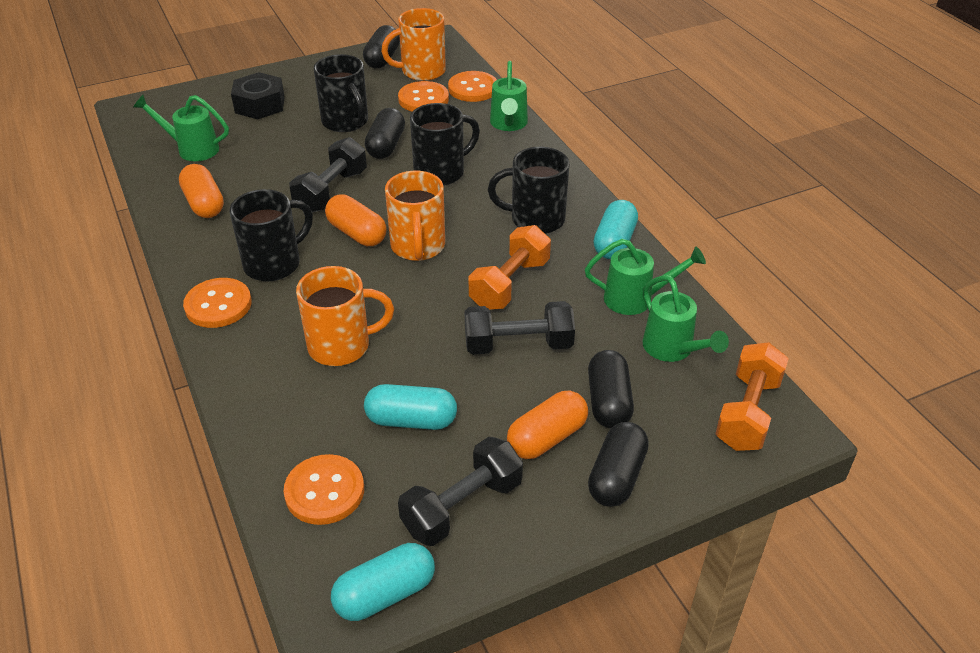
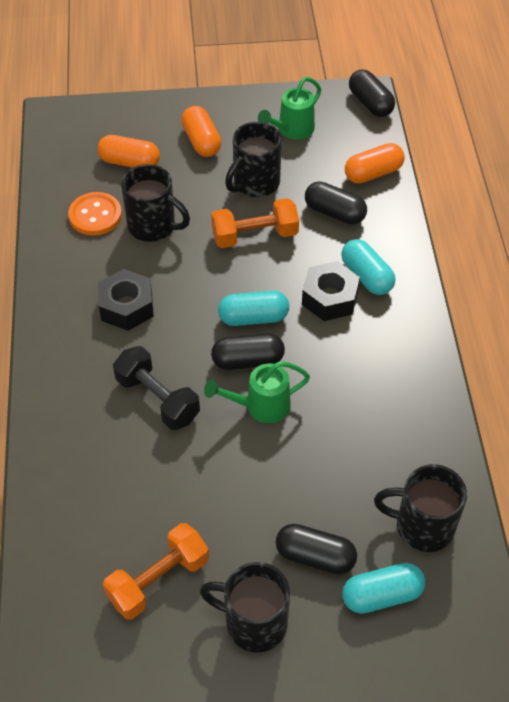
black dumbbell: 3 -> 1
black nut: 1 -> 2
green watering can: 4 -> 2
orange button: 4 -> 1
orange mug: 3 -> 0

